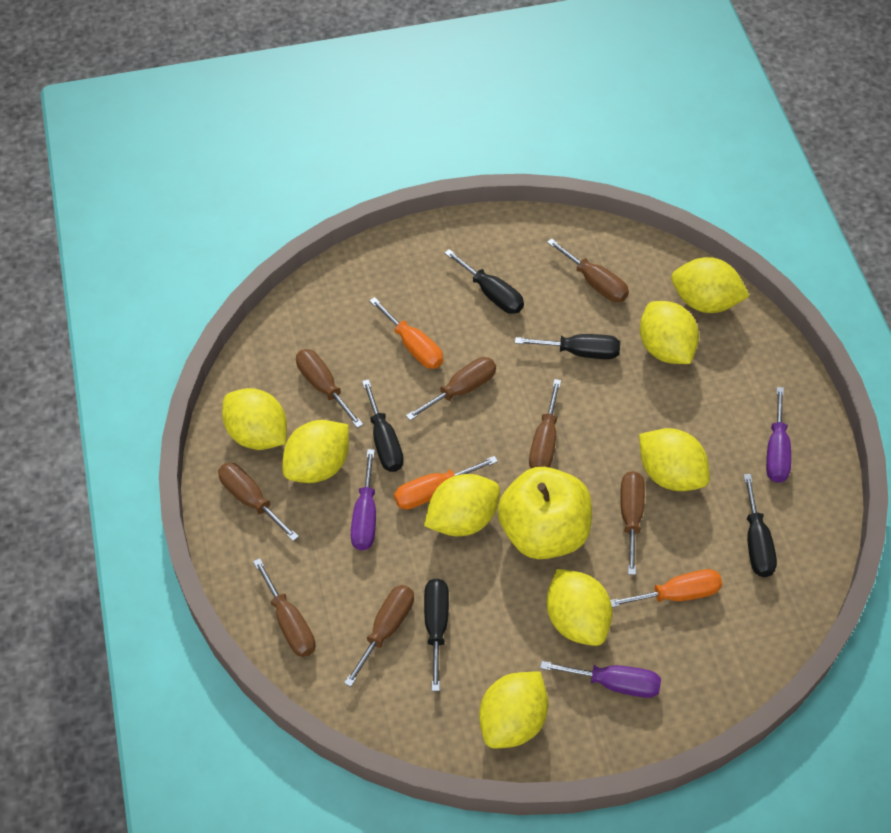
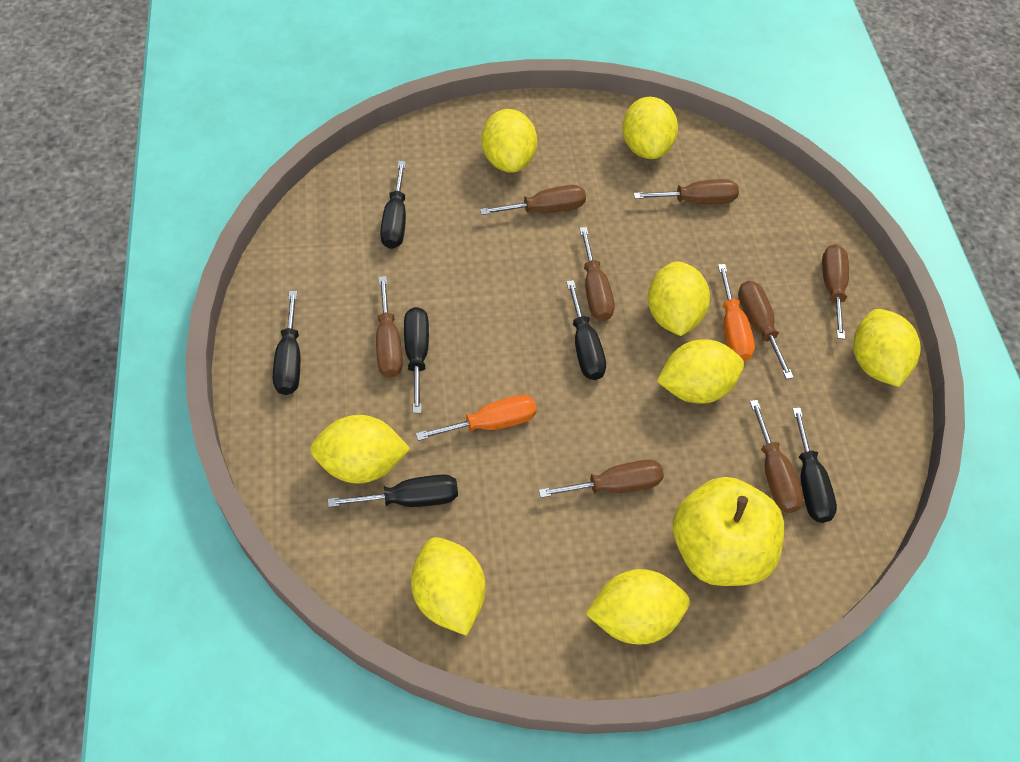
black screwdriver: 5 -> 6
orange screwdriver: 3 -> 2
purple screwdriver: 3 -> 0

